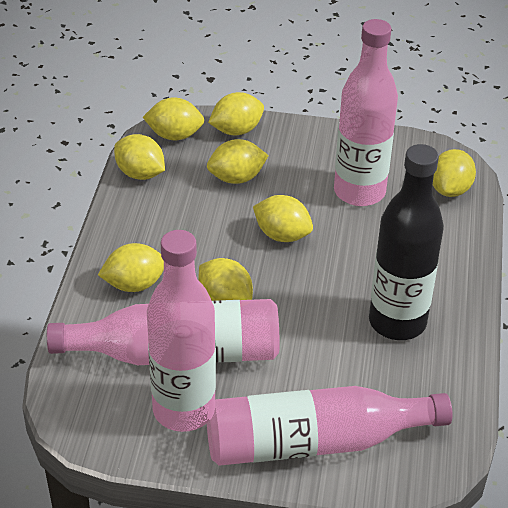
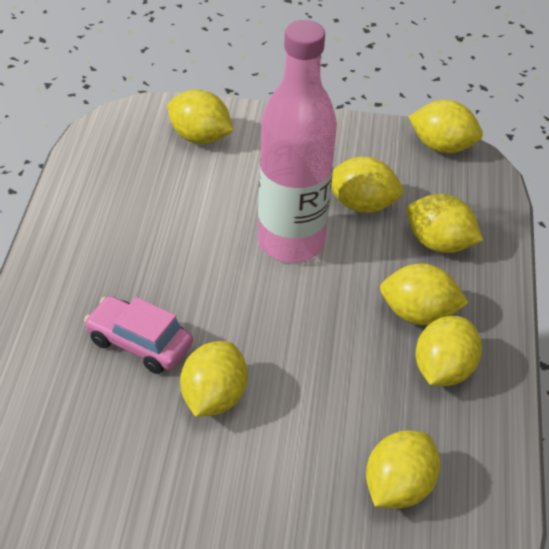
black bottle: 1 -> 0
pink bottle: 4 -> 1
pink car: 0 -> 1

